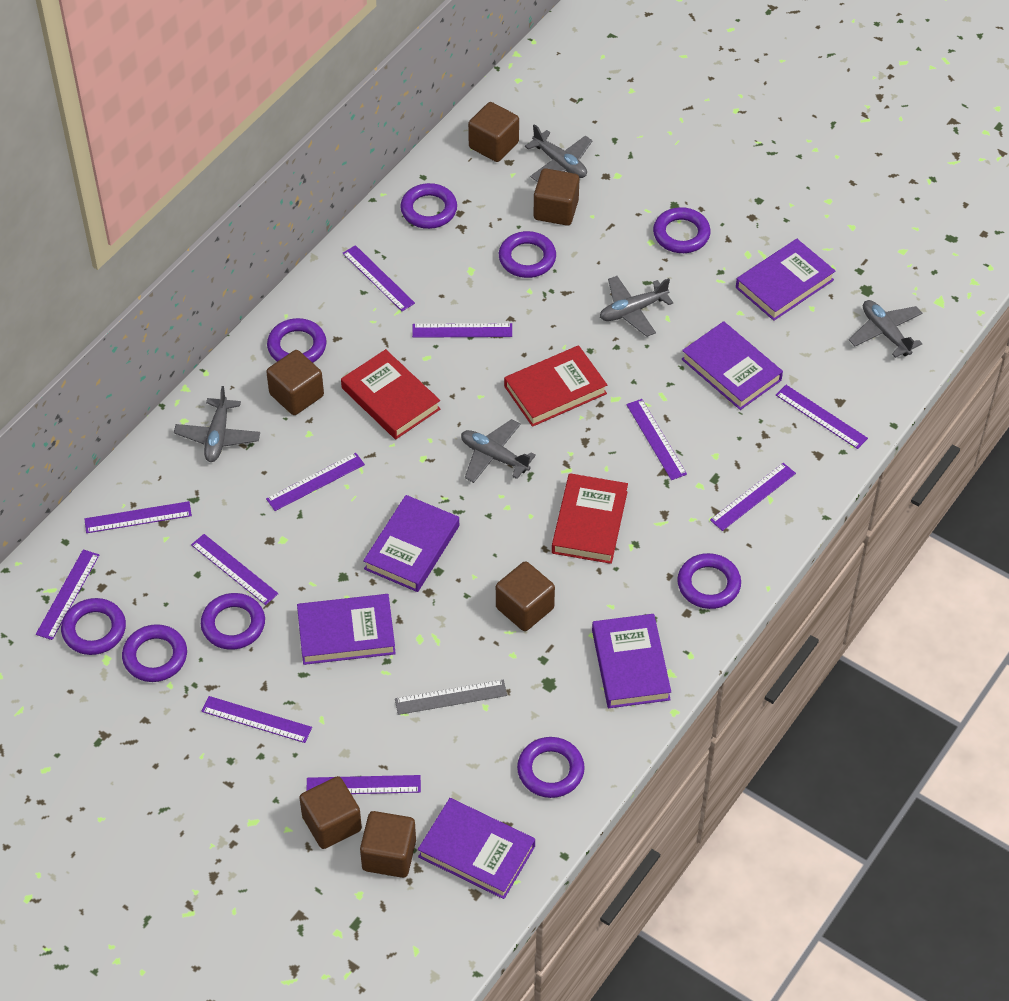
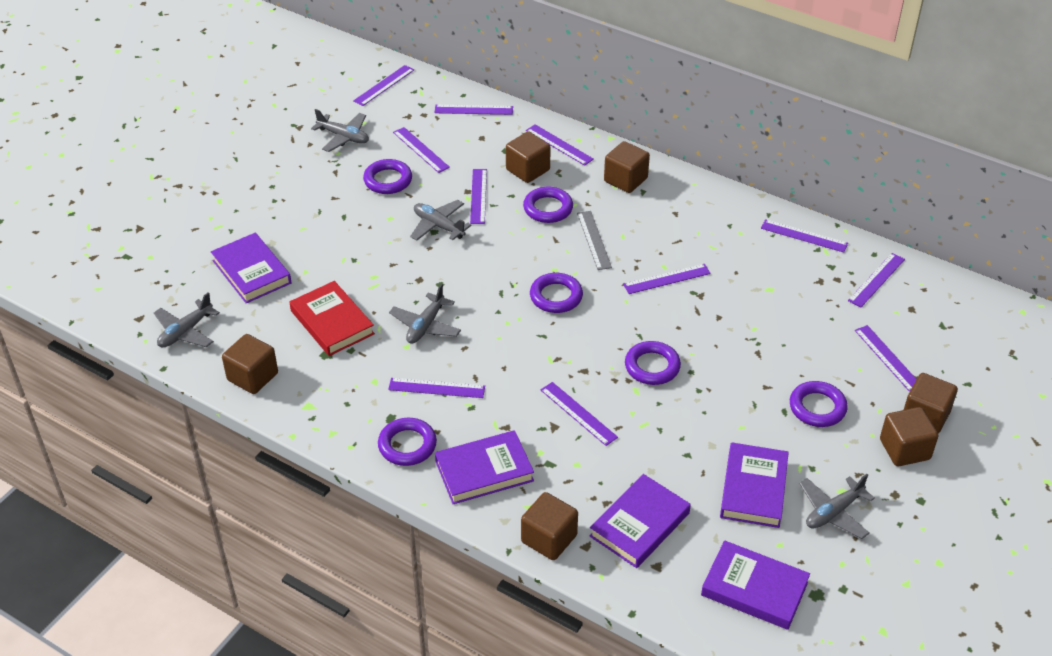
purple book: 6 -> 5
purple ring: 9 -> 6
red book: 3 -> 1

